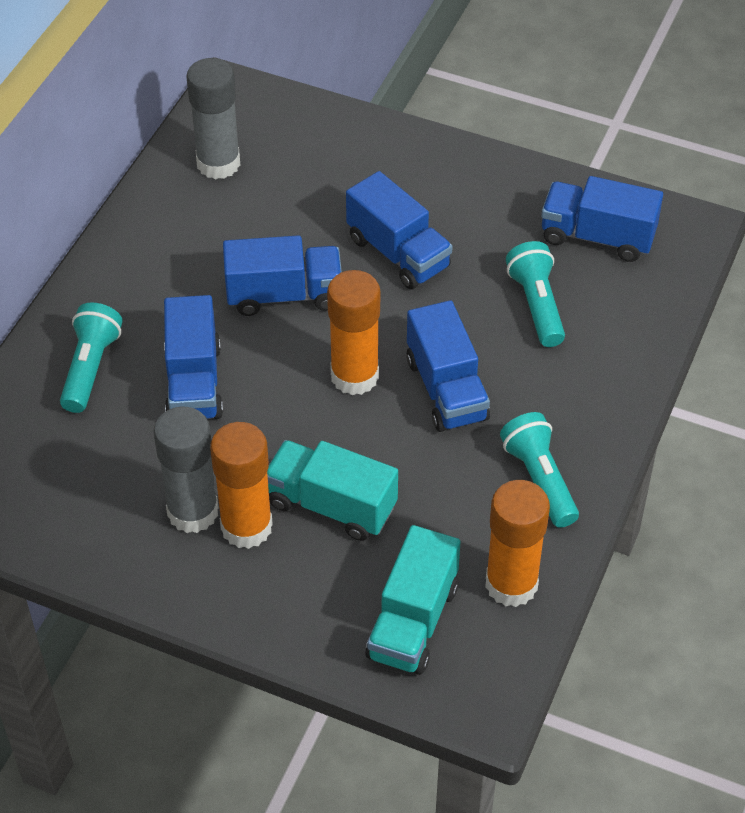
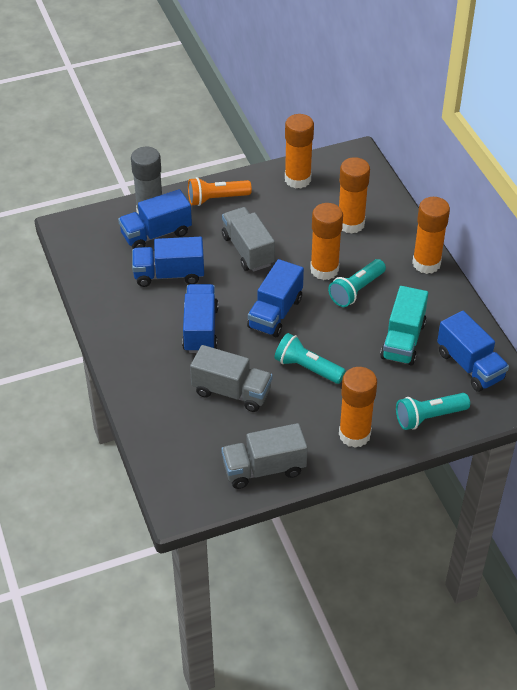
grey glue stick: 2 -> 1
grey truck: 0 -> 3
orange flashlight: 0 -> 1
orange glue stick: 3 -> 5
turquoise truck: 2 -> 1

